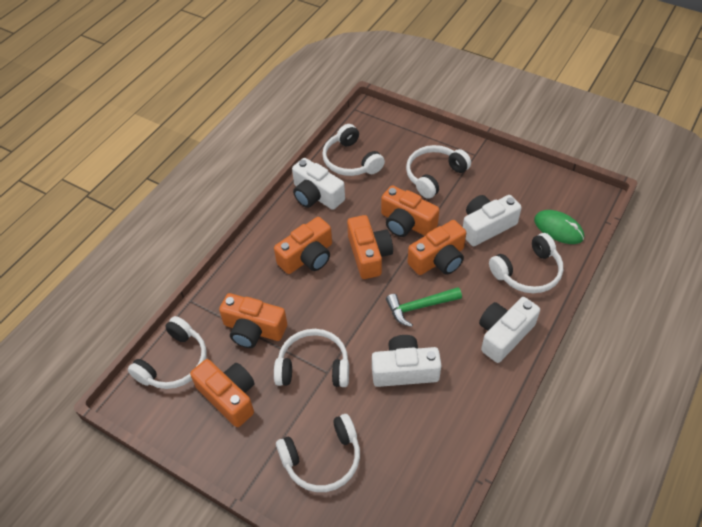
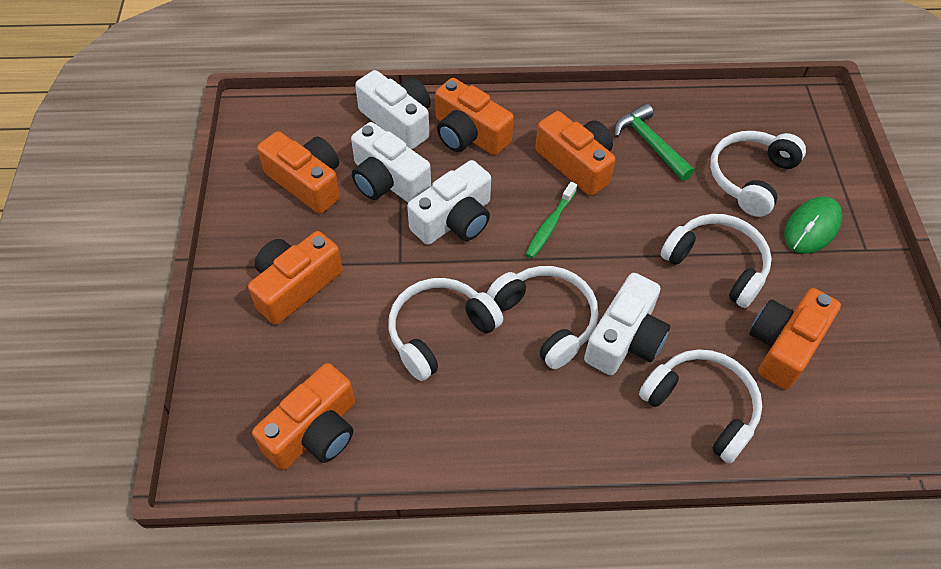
green toothbrush: 0 -> 1
white headphones: 6 -> 5

